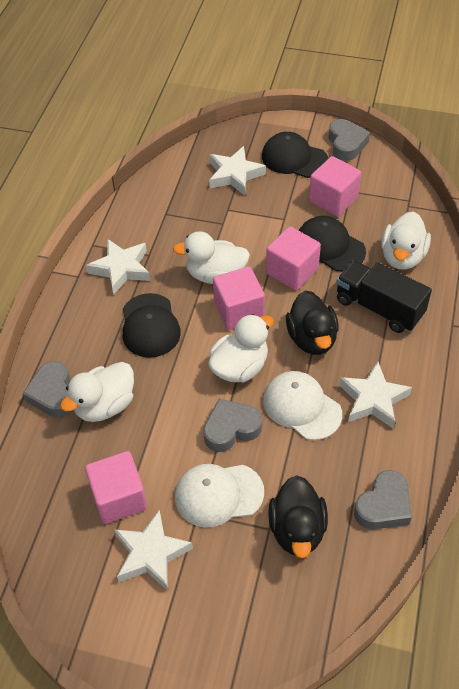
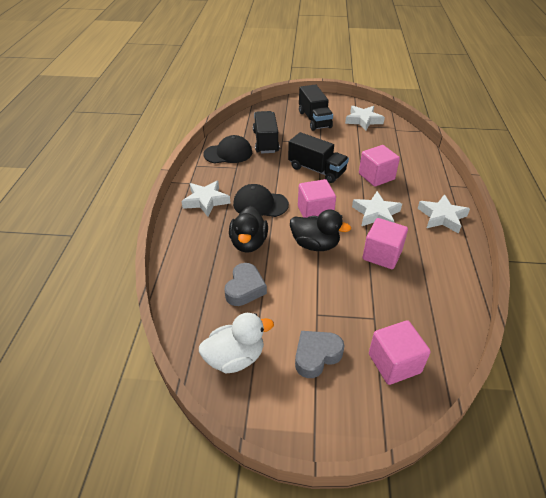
black cap: 3 -> 2
black truck: 1 -> 3
grey heart: 4 -> 2
white cap: 2 -> 0
white duck: 4 -> 1

